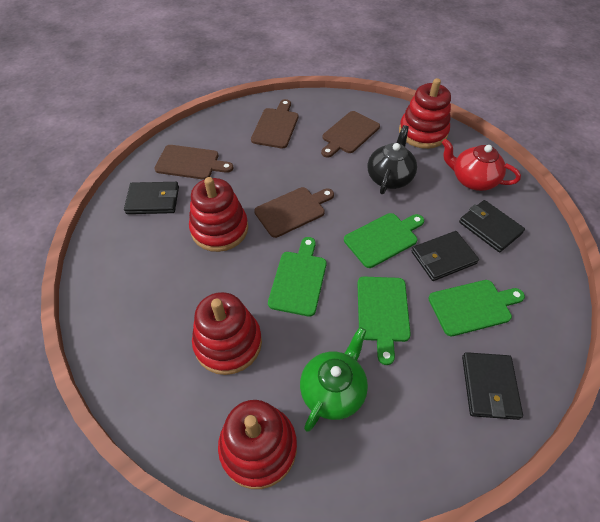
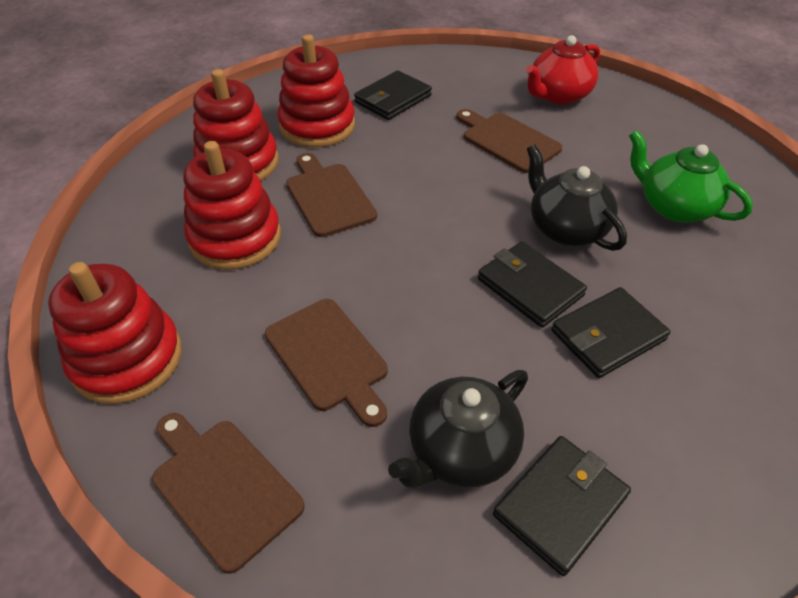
black teapot: 1 -> 2
green cutting board: 4 -> 0

